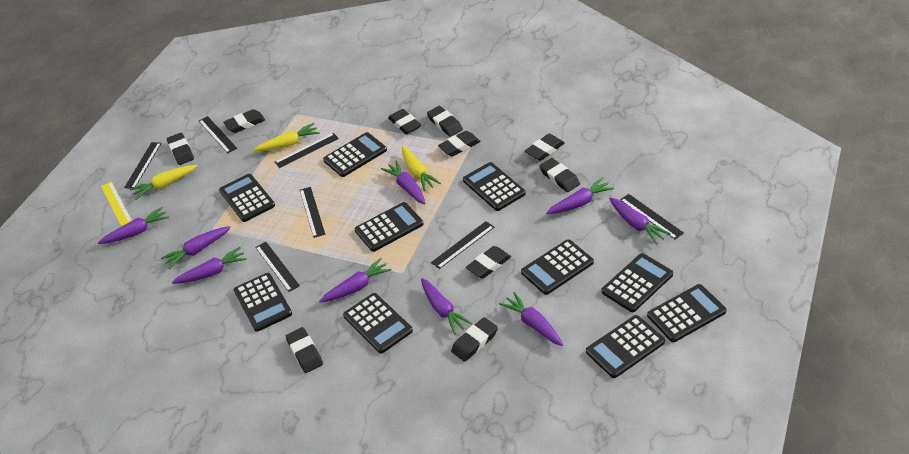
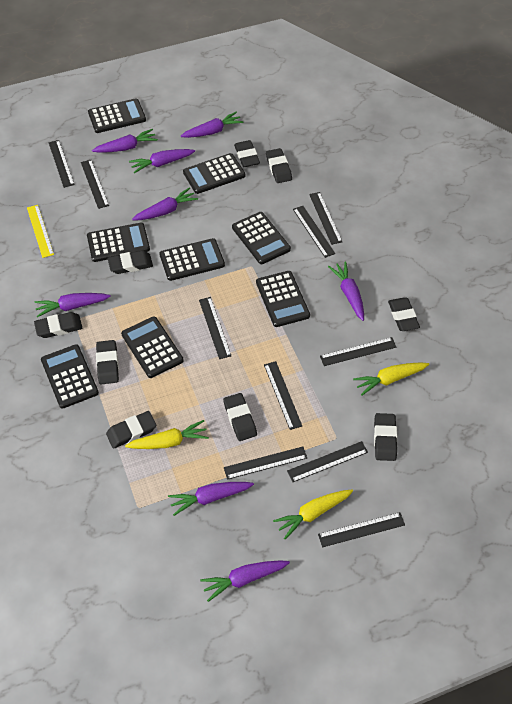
black calculator: 10 -> 8
black eraser: 10 -> 9
black ruler: 7 -> 10
purple carrot: 9 -> 8

